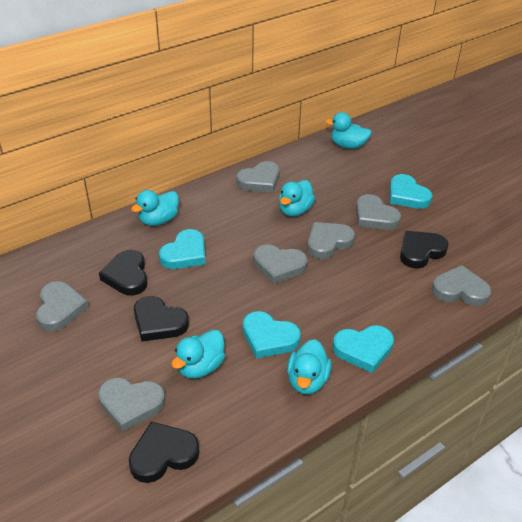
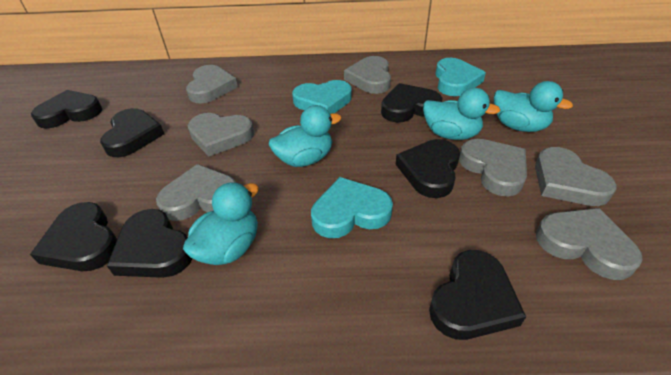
black heart: 4 -> 7
turquoise duck: 5 -> 4
turquoise heart: 4 -> 3

